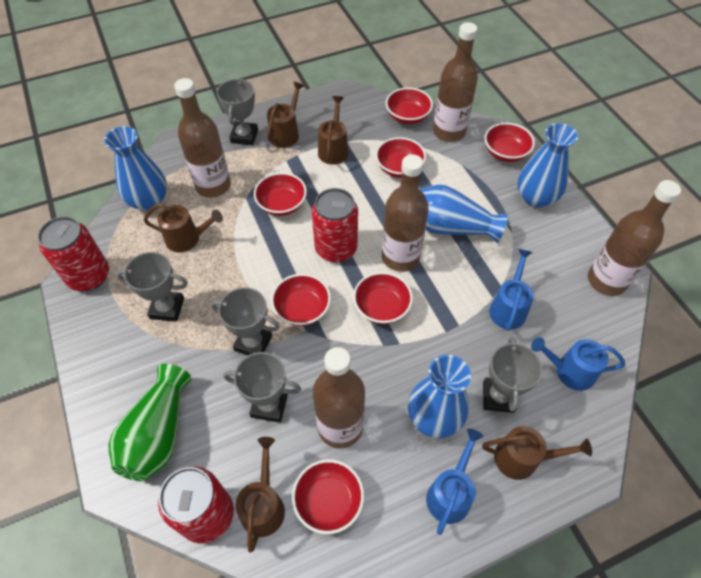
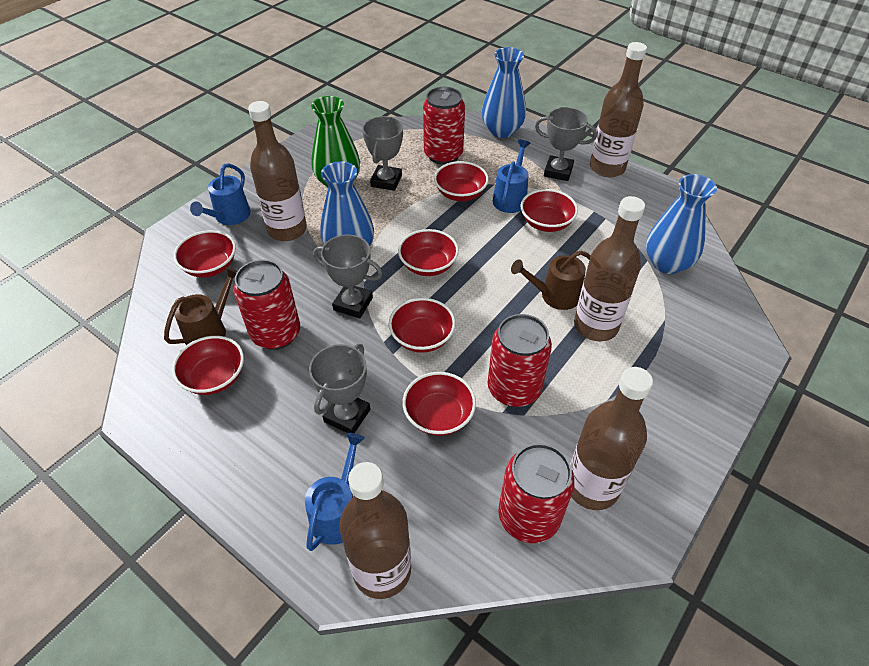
blue vase: 4 -> 3
brown watering can: 5 -> 2
grey trophy: 5 -> 4
red can: 3 -> 4

